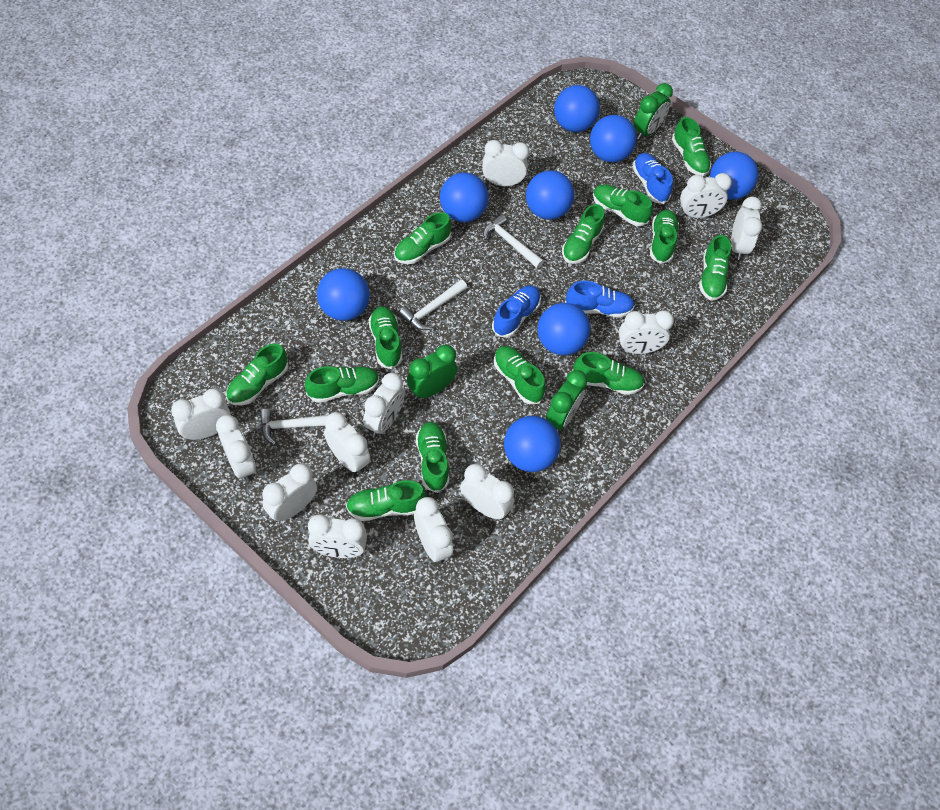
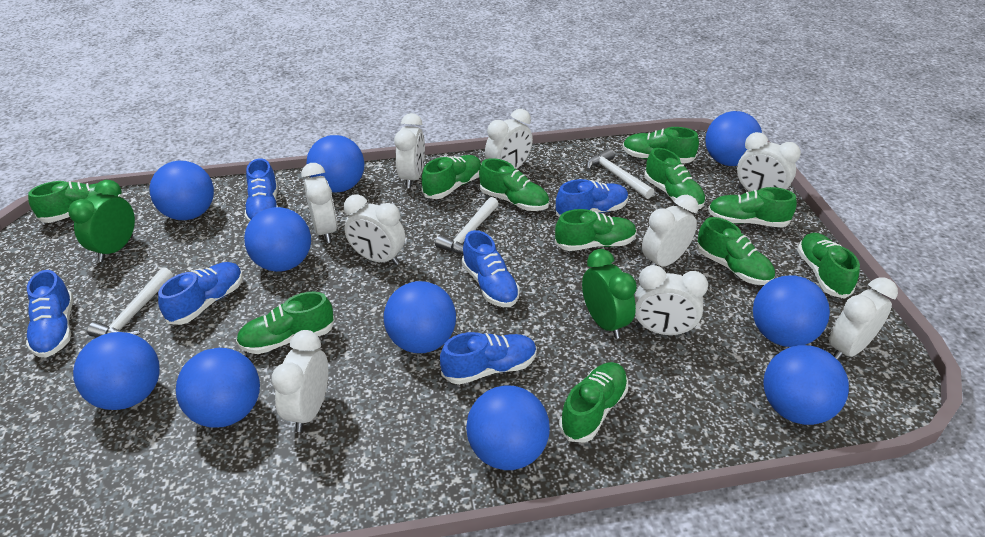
blue ball: 8 -> 10
blue shoe: 3 -> 6
green clock: 3 -> 2
green shoe: 13 -> 11
white clock: 12 -> 9

